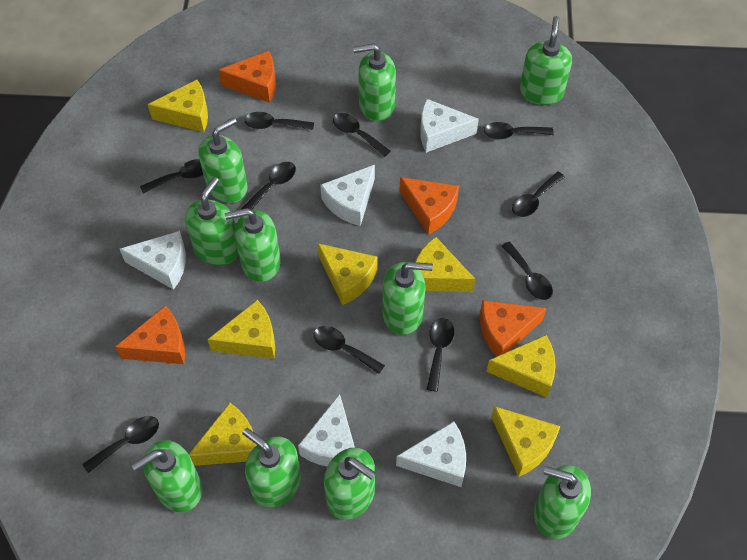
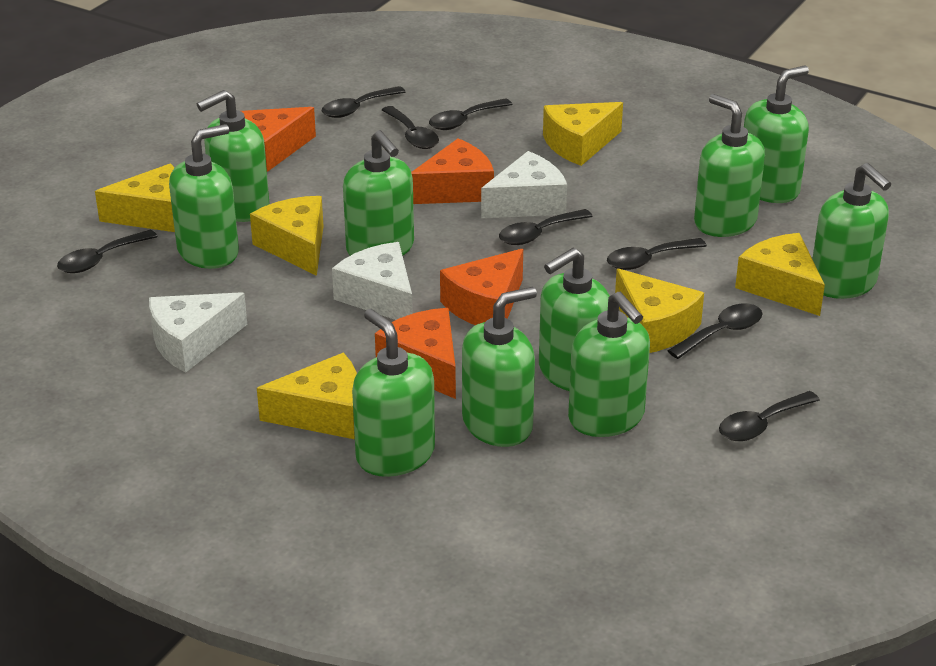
black spoon: 10 -> 8
white cheese: 5 -> 3
yellow cheese: 7 -> 6

